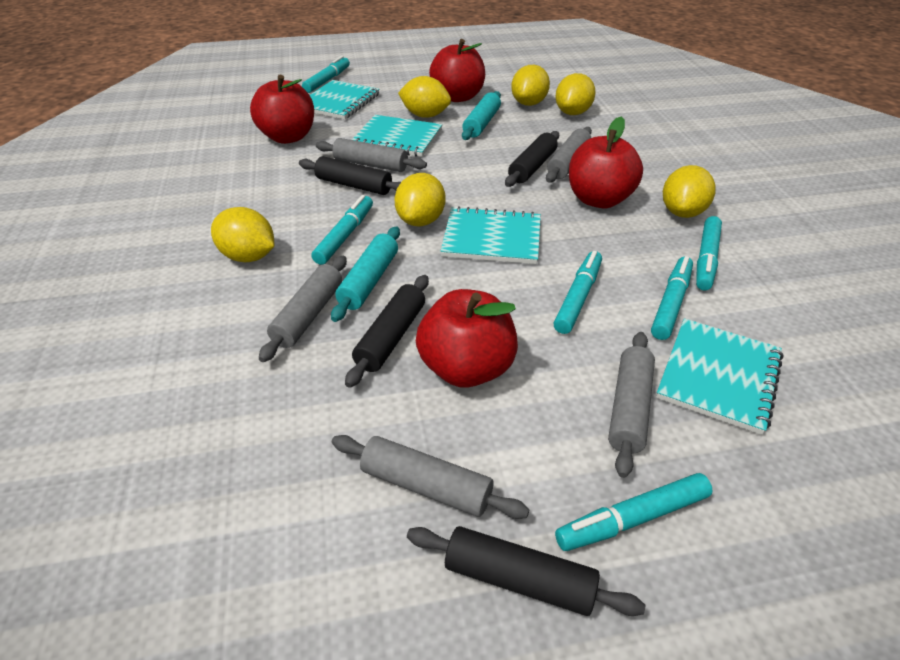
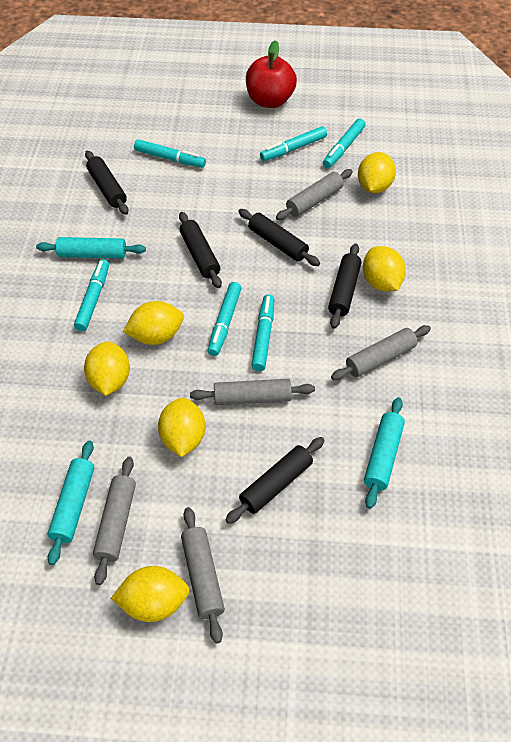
black rolling pin: 4 -> 5
red apple: 4 -> 1
turquoise notebook: 4 -> 0
turquoise rolling pin: 2 -> 3

